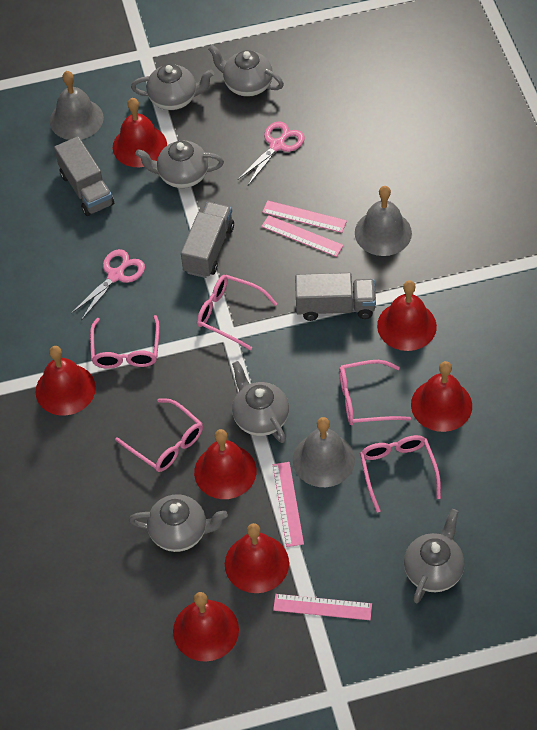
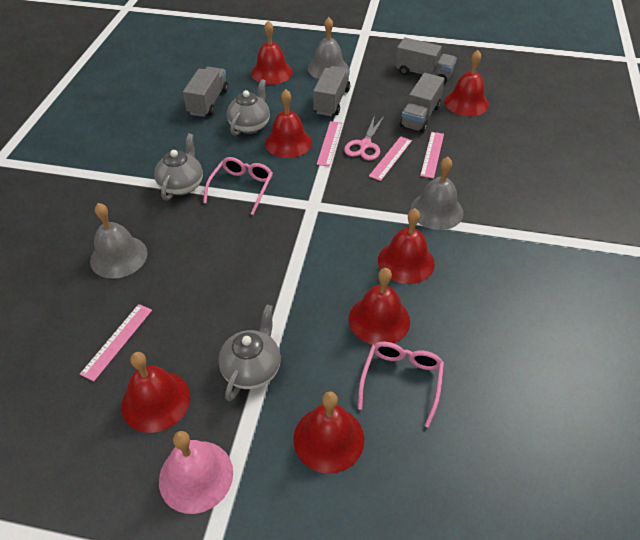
grey teapot: 6 -> 3
grey truck: 3 -> 4
pink bell: 0 -> 1
pink glasses: 5 -> 2
pink scissors: 2 -> 1

